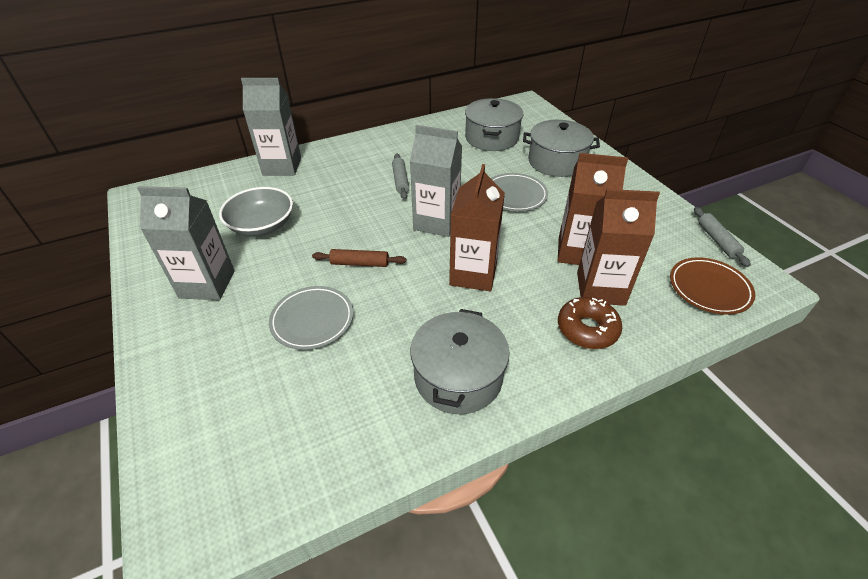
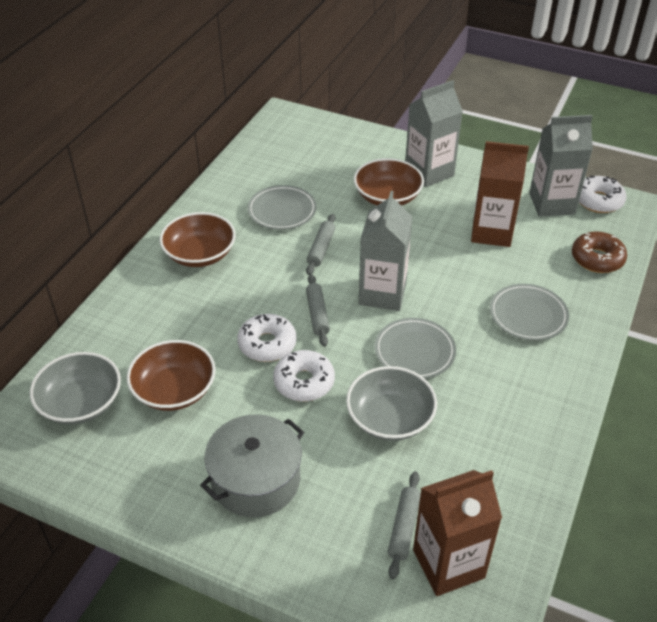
brown bowl: 0 -> 3
brown carton: 3 -> 2
brown plate: 1 -> 0
brown rolling pin: 1 -> 0
grey bowl: 1 -> 2
grey plate: 2 -> 3
grey pot: 3 -> 1
grey rolling pin: 2 -> 3
white donut: 0 -> 3

